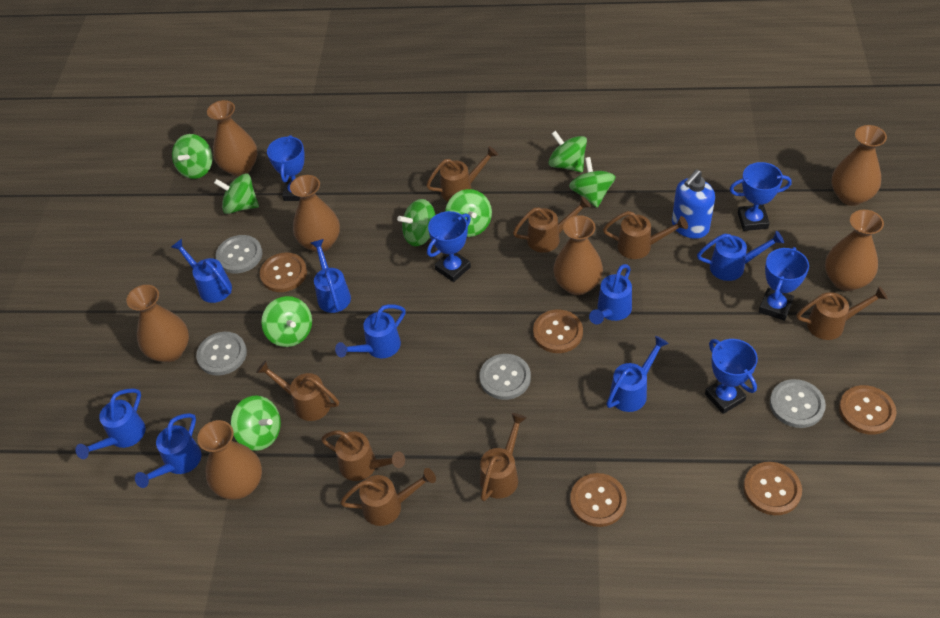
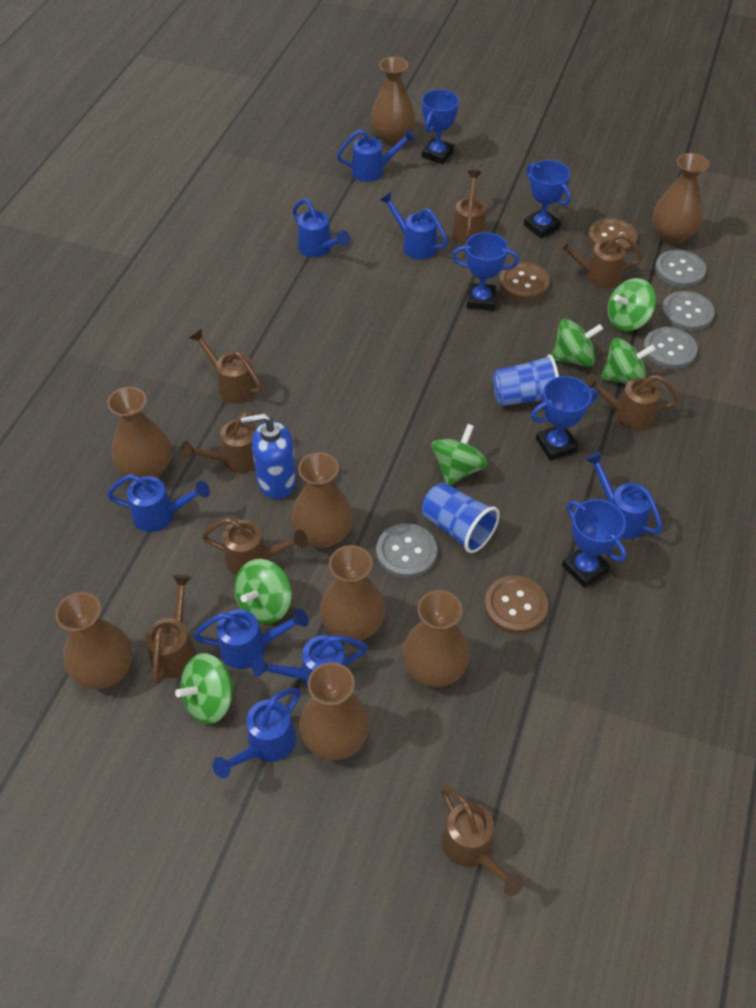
blue cup: 0 -> 2
brown button: 5 -> 3
brown vase: 7 -> 8
green spinning top: 8 -> 6

